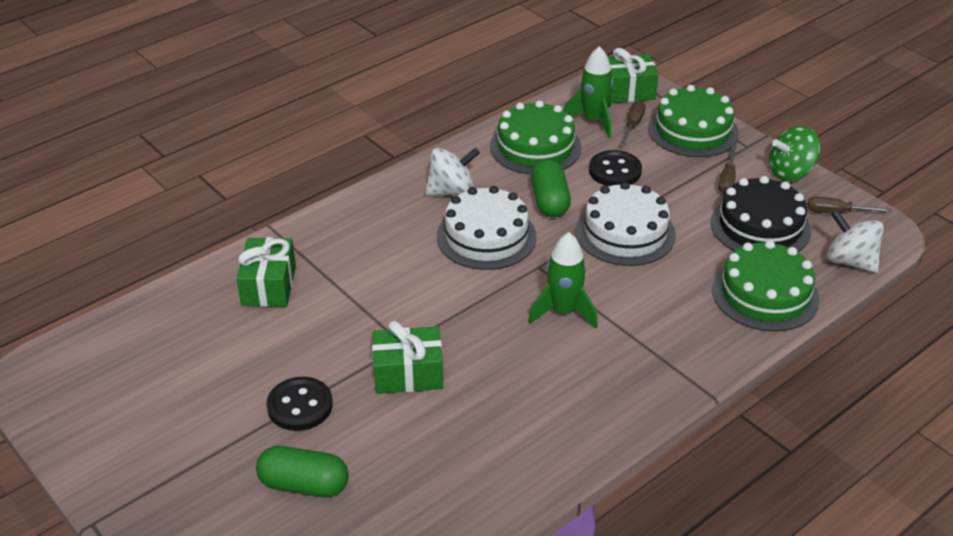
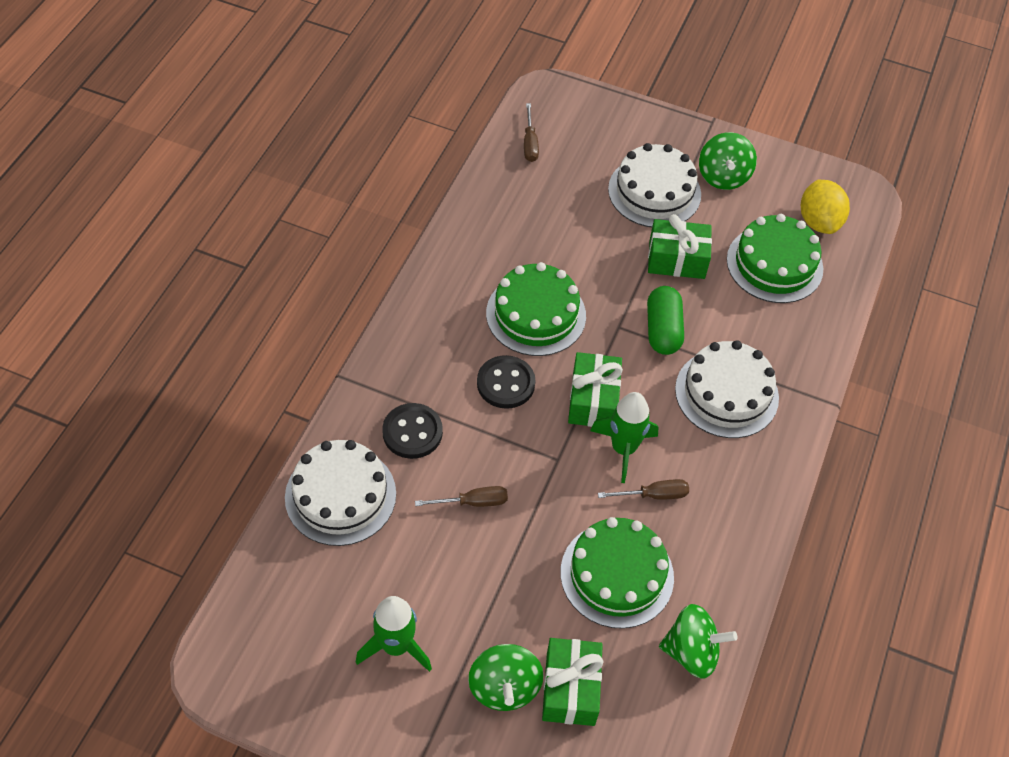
black cake: 1 -> 0
green capsule: 2 -> 1
green spinning top: 1 -> 3
white cake: 2 -> 3
white spinning top: 2 -> 0
yellow lemon: 0 -> 1

